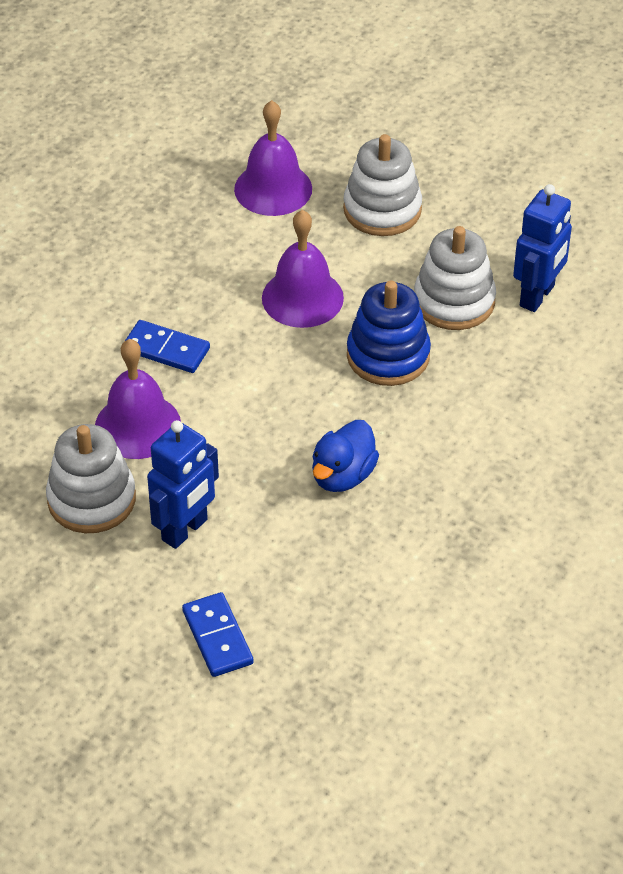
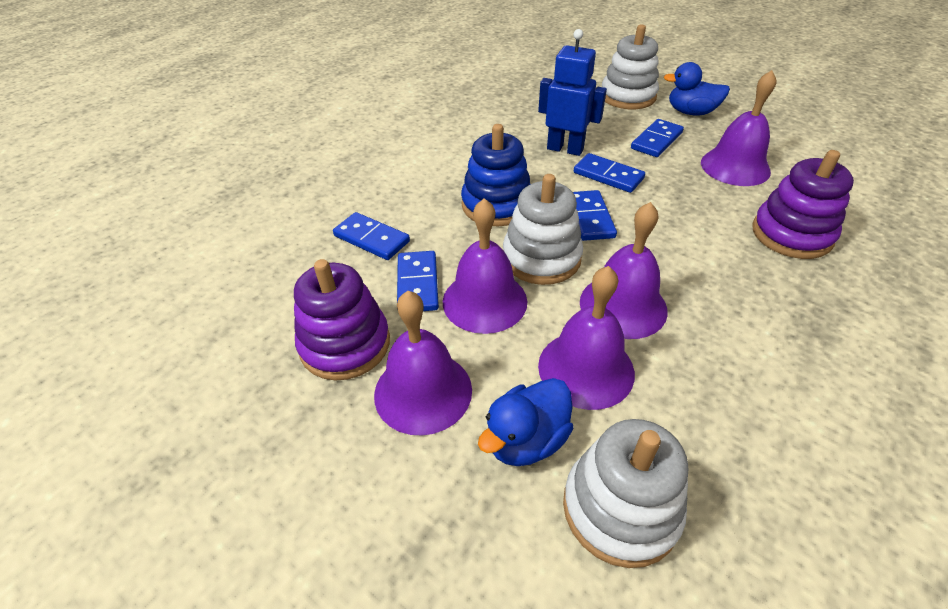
blue domino: 2 -> 5
blue duck: 1 -> 2
blue robot: 2 -> 1
purple bell: 3 -> 5
purple stacking toy: 0 -> 2

